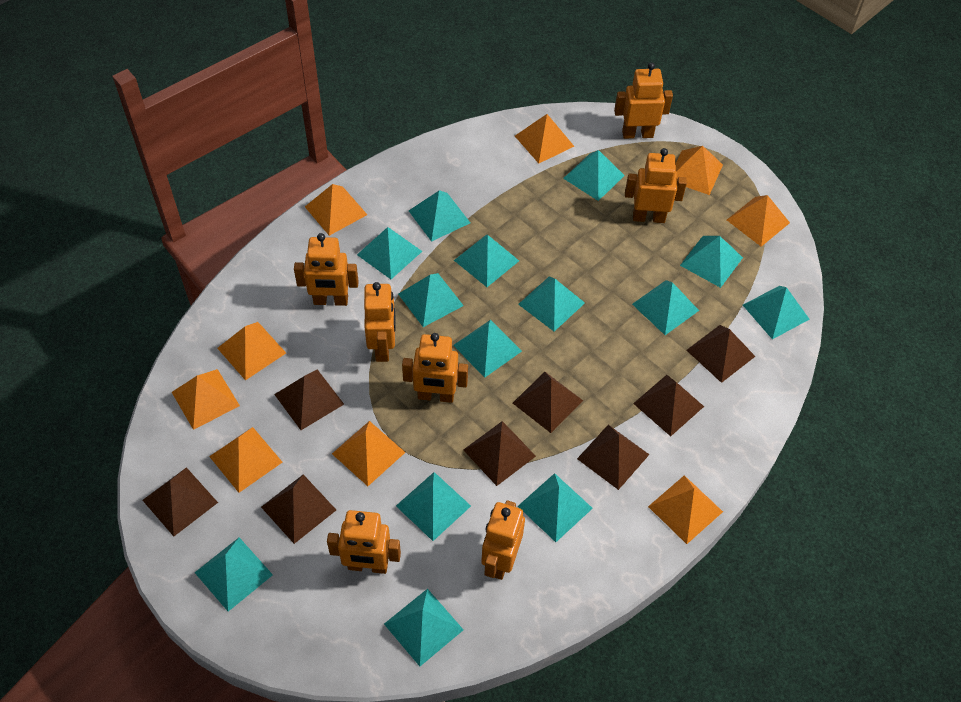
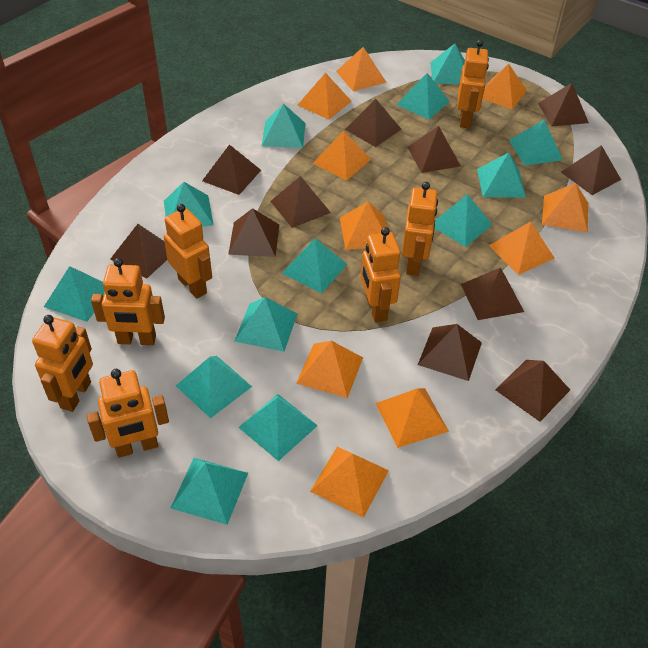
brown pyramid: 8 -> 11
orange pyramid: 9 -> 10
turquoise pyramid: 14 -> 13

